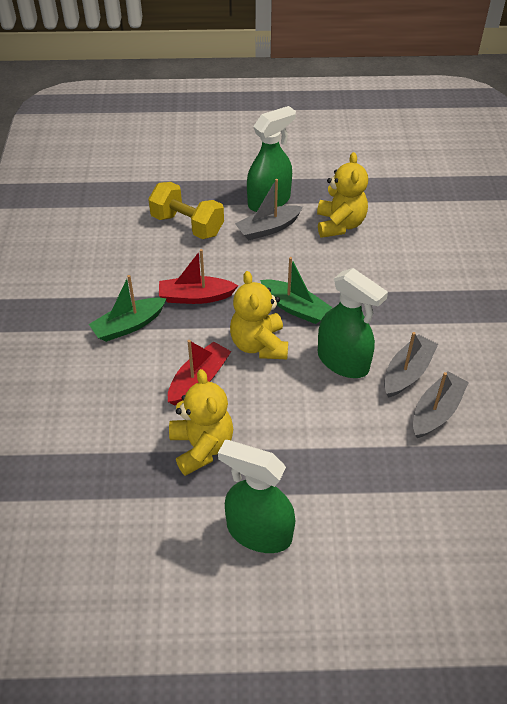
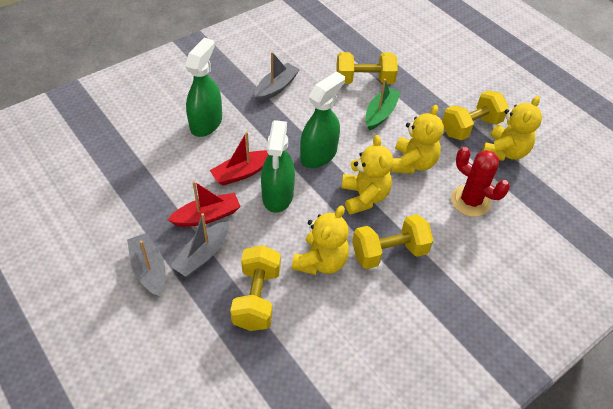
green boat: 2 -> 1
red cactus: 0 -> 1
yellow dumbbell: 1 -> 4
yellow teddy bear: 3 -> 4

